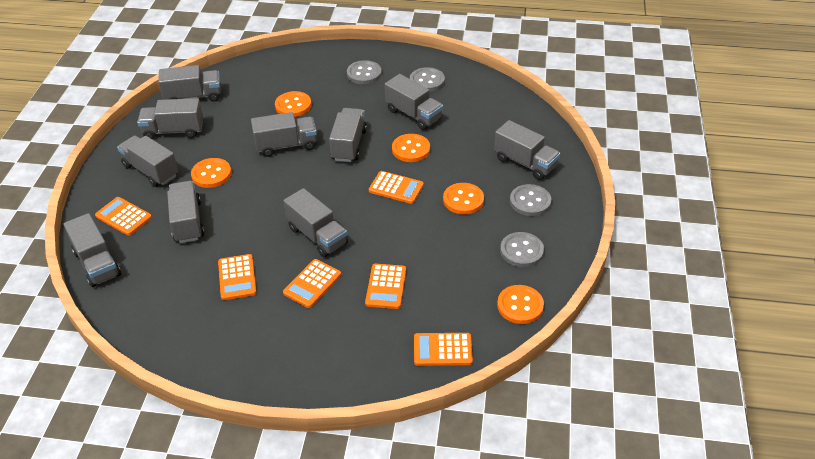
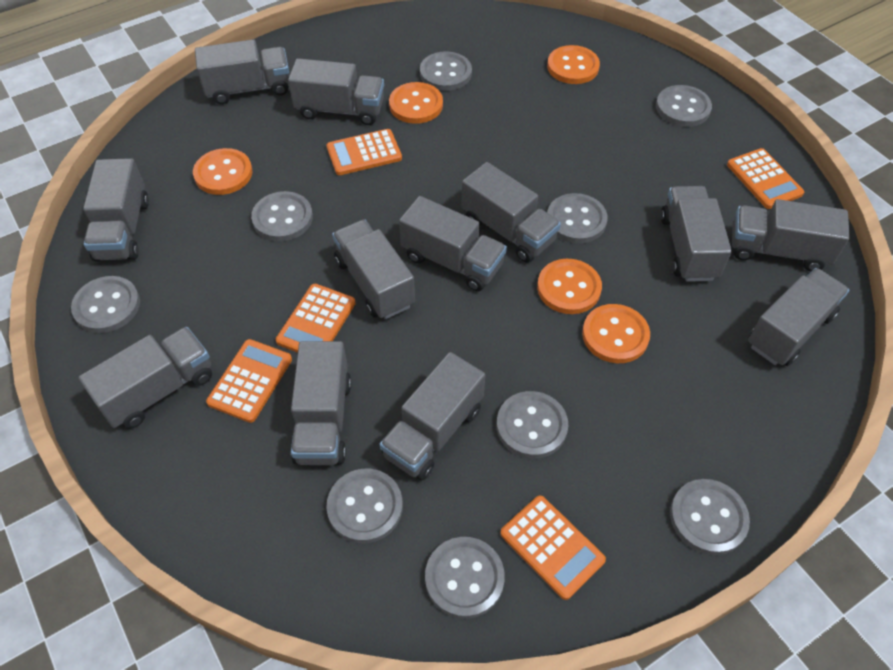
grey button: 4 -> 9
grey truck: 10 -> 12
orange calculator: 6 -> 5

